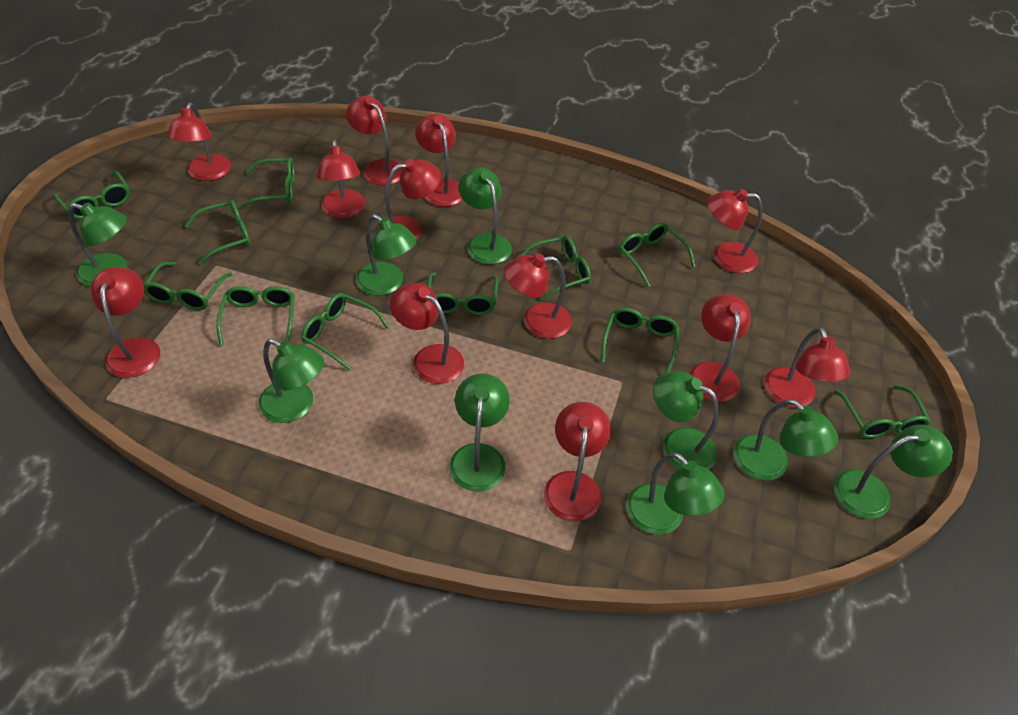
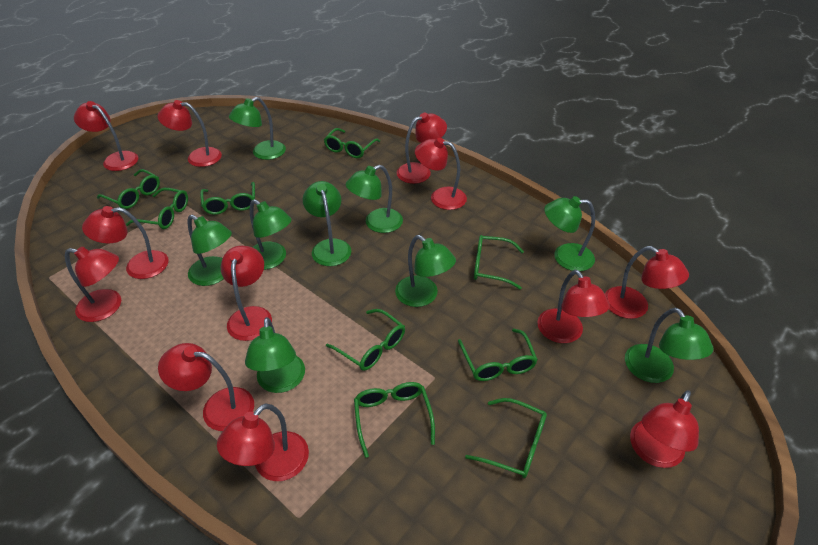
green glasses: 11 -> 9

